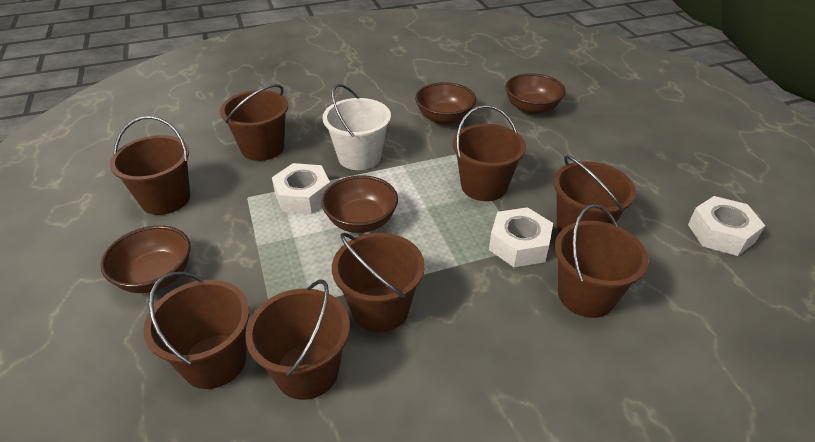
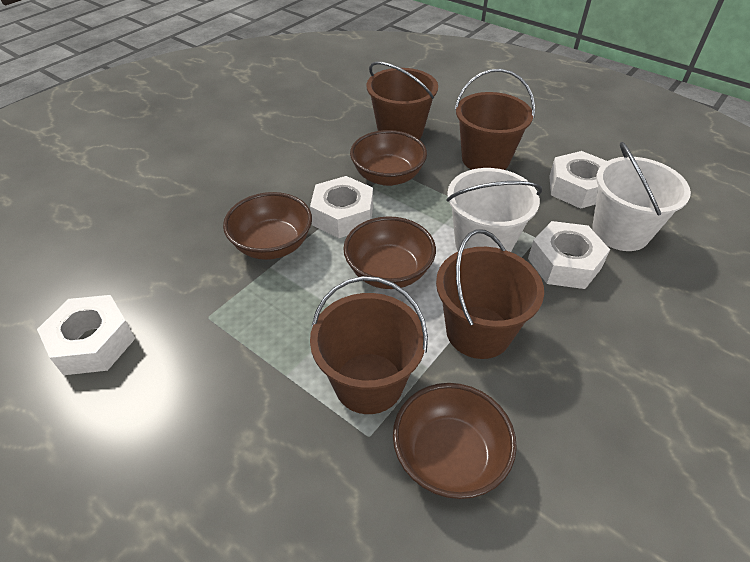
brown bucket: 8 -> 4
white bucket: 1 -> 2
white nut: 3 -> 4

